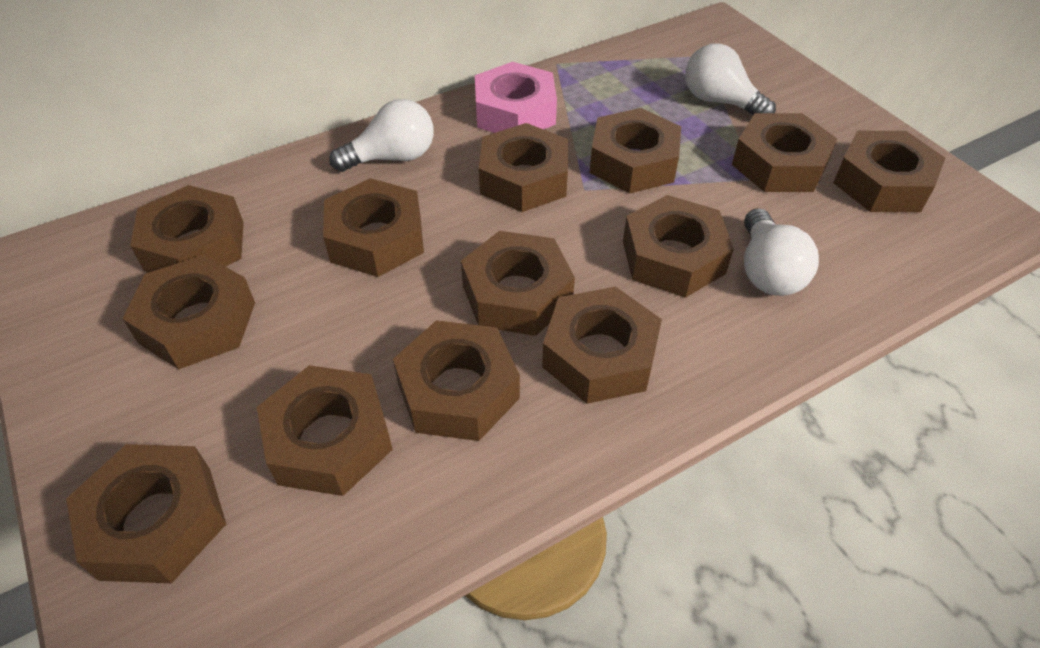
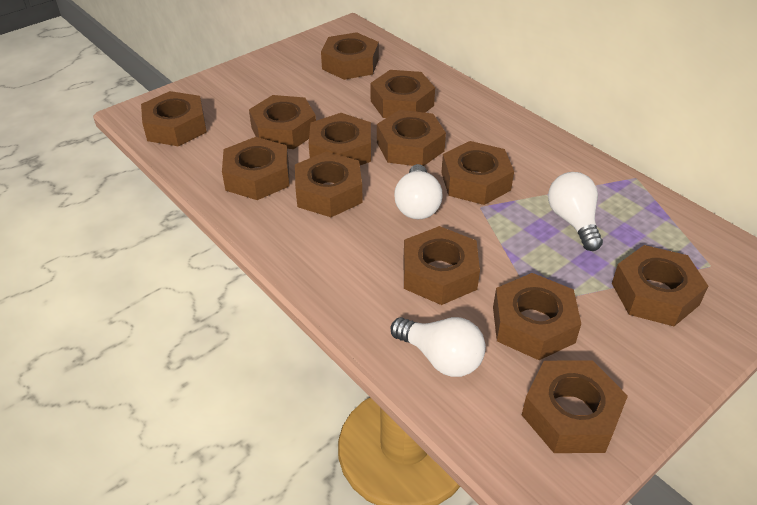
pink nut: 1 -> 0

